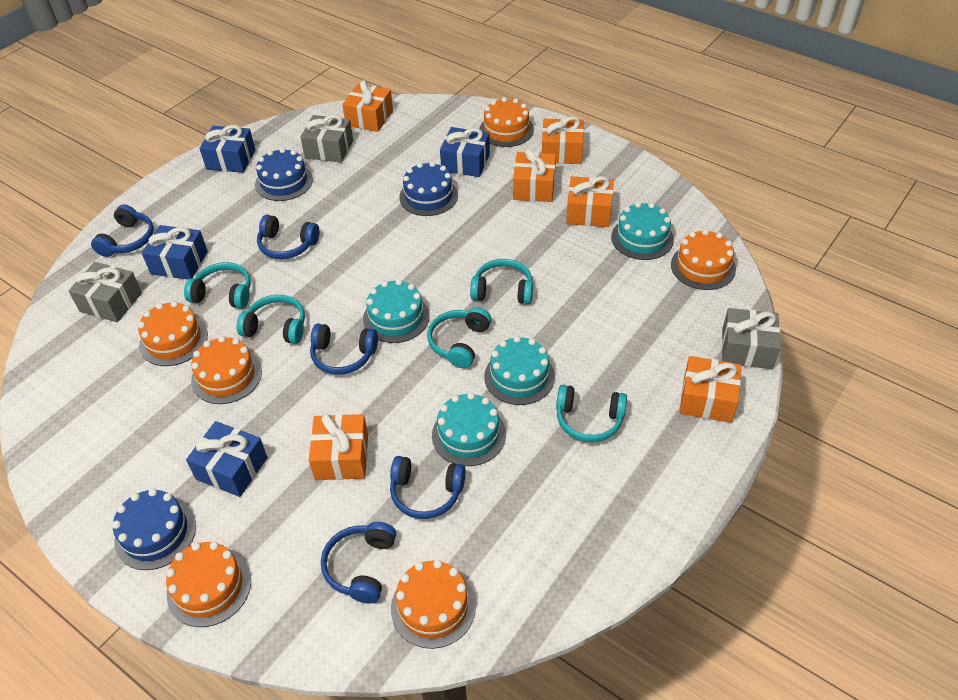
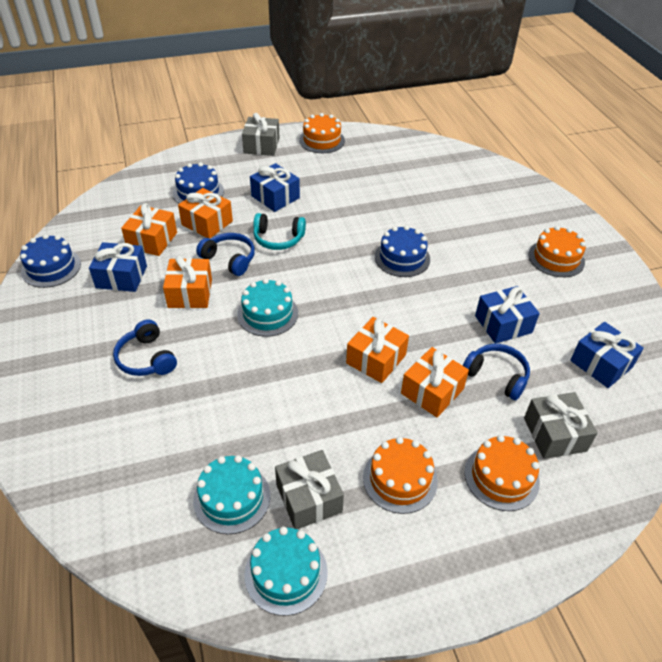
blue headphones: 5 -> 3
orange cake: 6 -> 4
orange gift: 6 -> 5
turquoise cake: 4 -> 3
turquoise headphones: 5 -> 1

